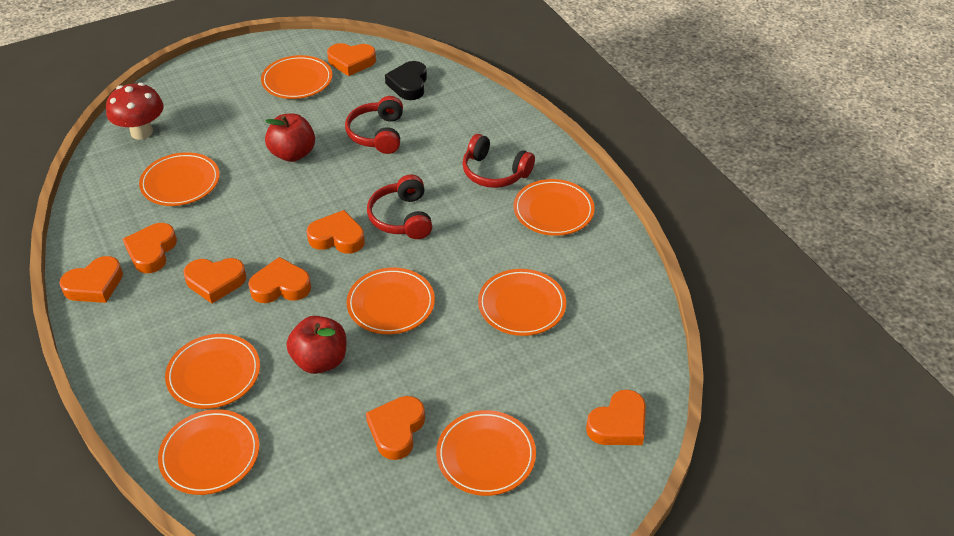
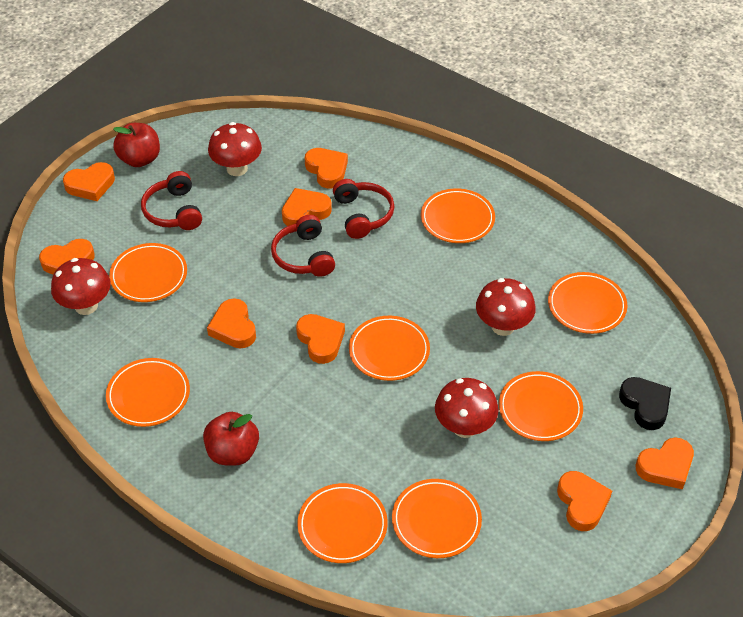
red mushroom: 1 -> 4

